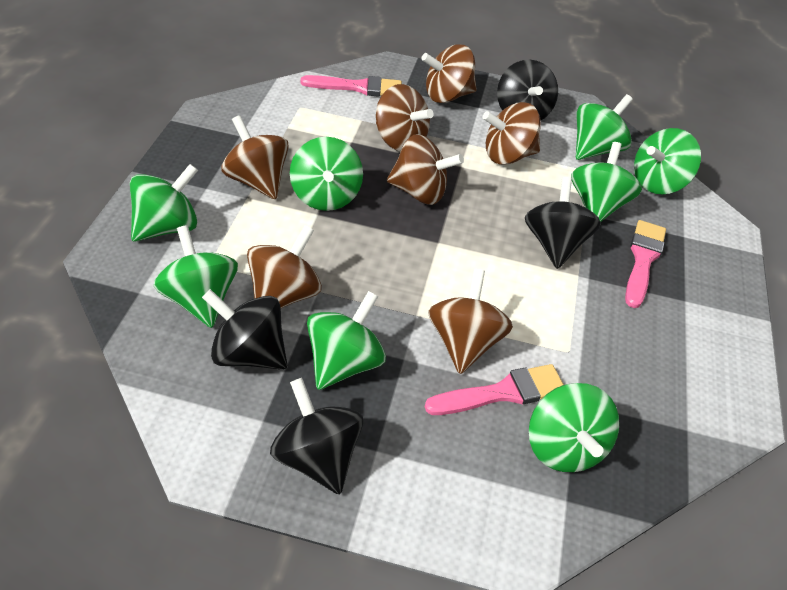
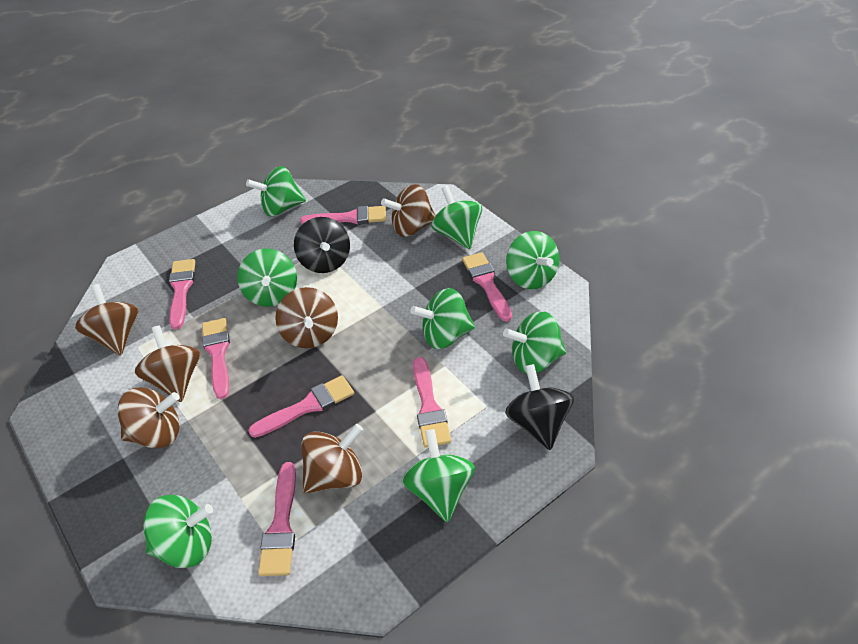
black spinning top: 4 -> 2
brown spinning top: 7 -> 6
pink brush: 3 -> 7

